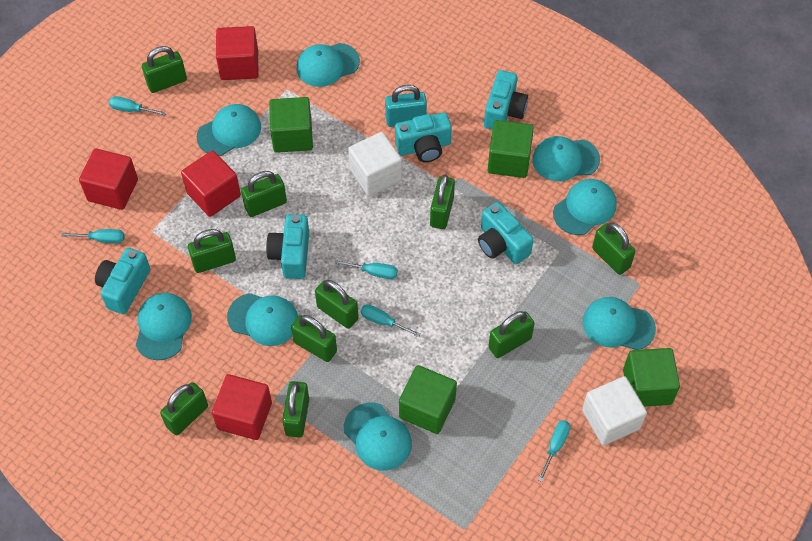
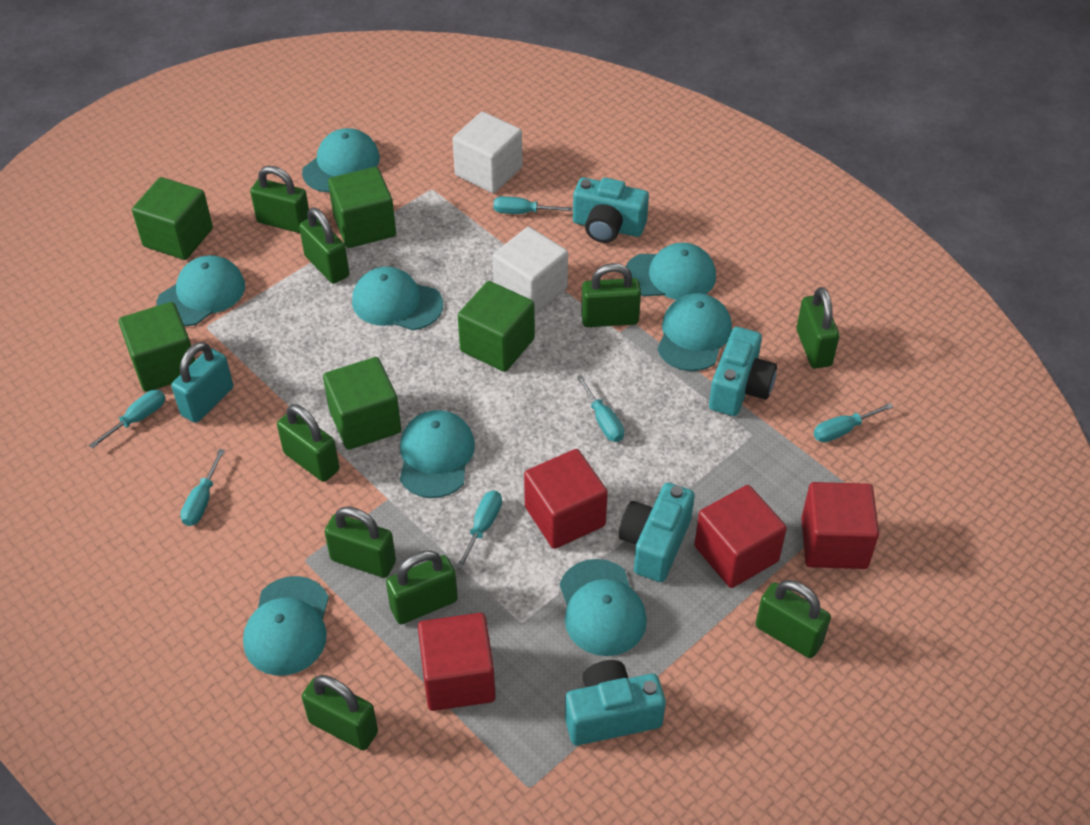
green cube: 4 -> 5
green padlock: 10 -> 9
turquoise camera: 5 -> 4
turquoise screwdriver: 5 -> 6

